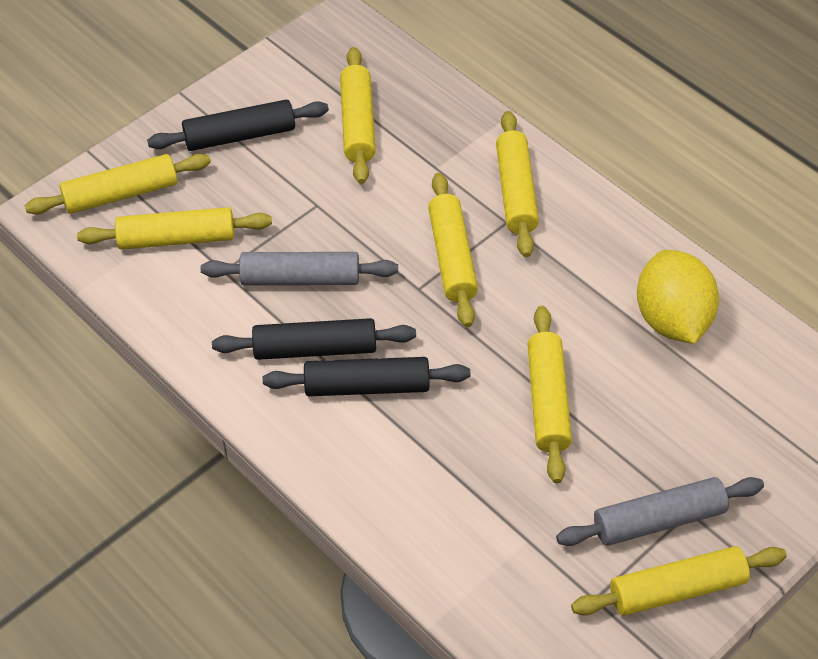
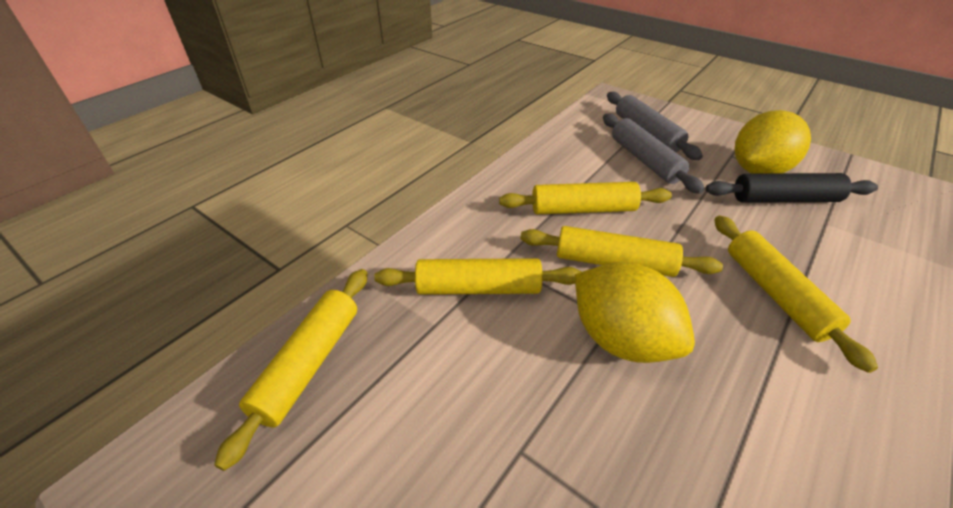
black rolling pin: 3 -> 1
yellow lemon: 1 -> 2
yellow rolling pin: 7 -> 5

